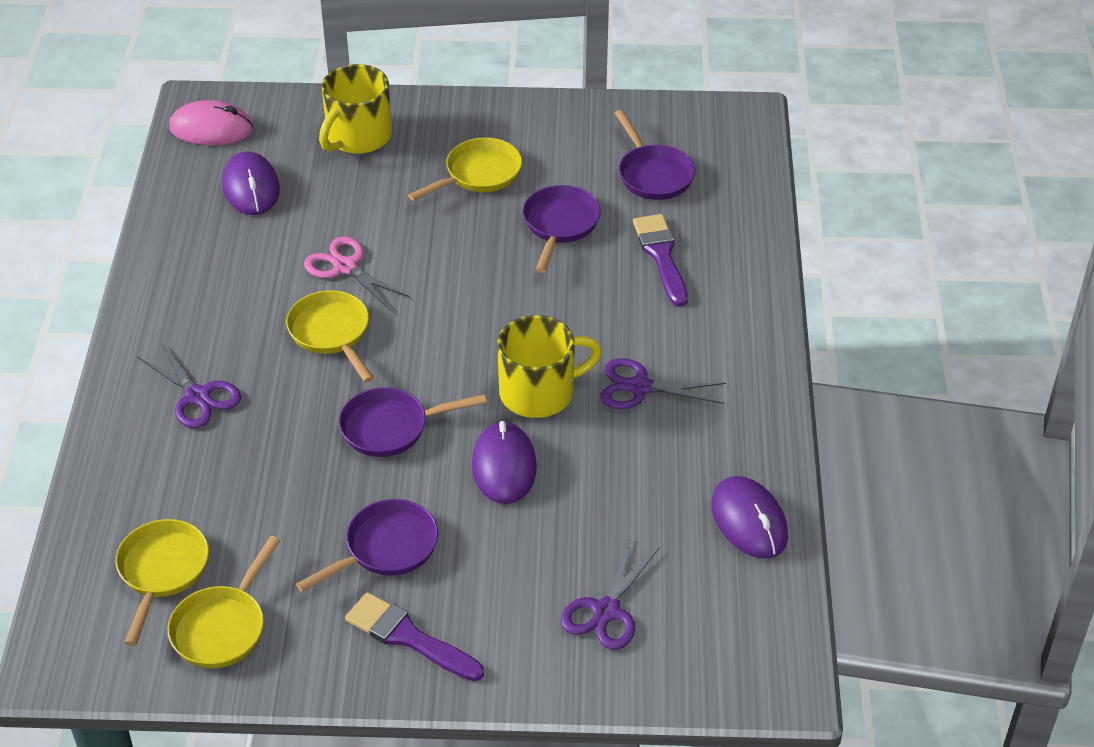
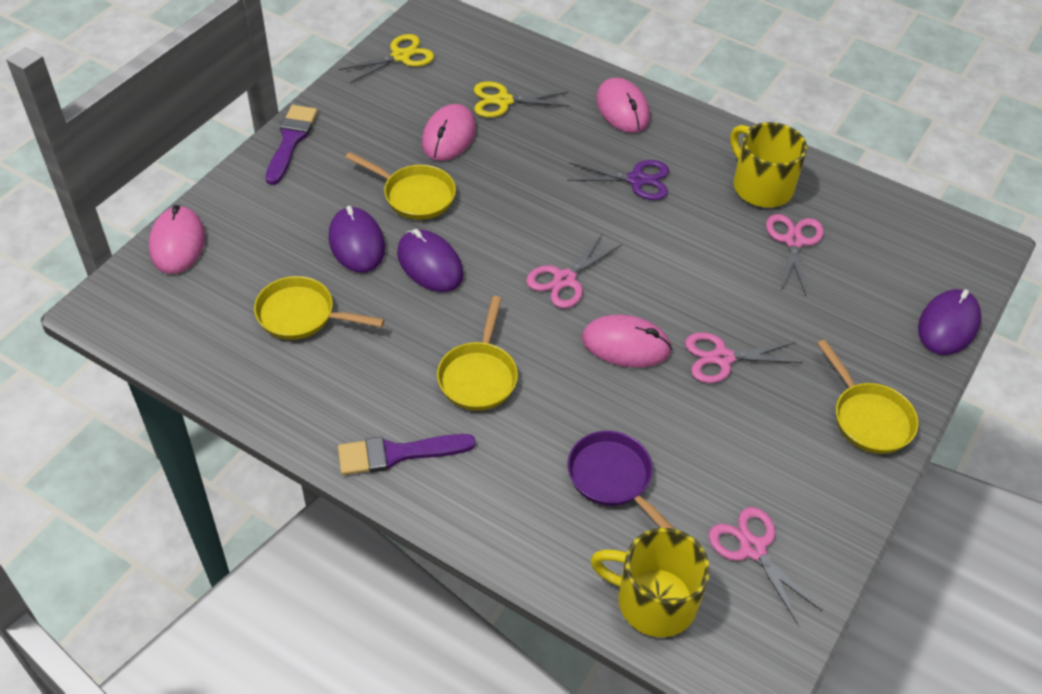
pink mouse: 1 -> 4
pink scissors: 1 -> 4
purple pan: 4 -> 1
purple scissors: 3 -> 1
yellow scissors: 0 -> 2

